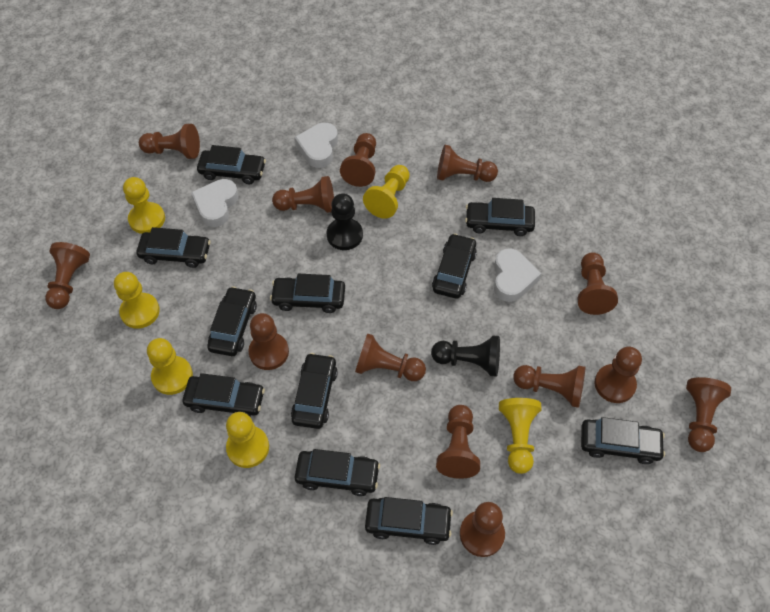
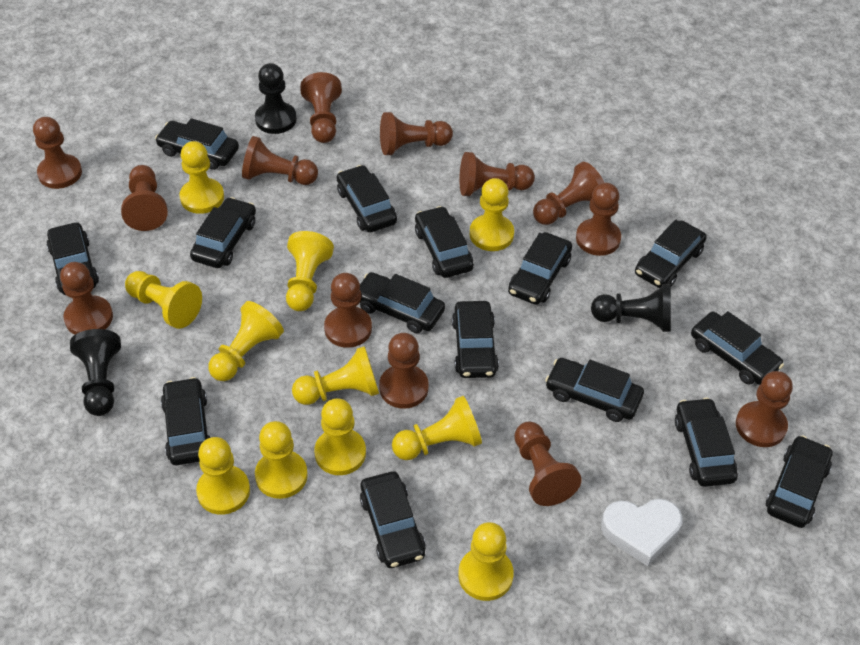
black car: 11 -> 15
black pawn: 2 -> 3
white heart: 3 -> 1
yellow pawn: 6 -> 11

